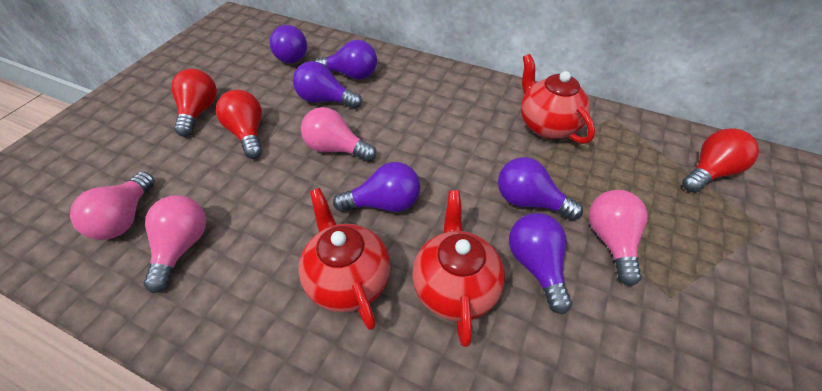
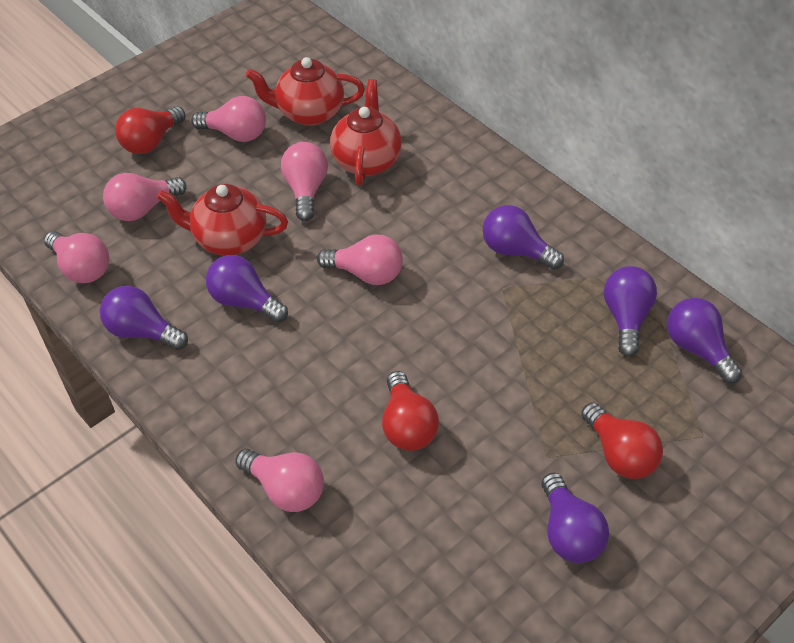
pink light bulb: 4 -> 6

